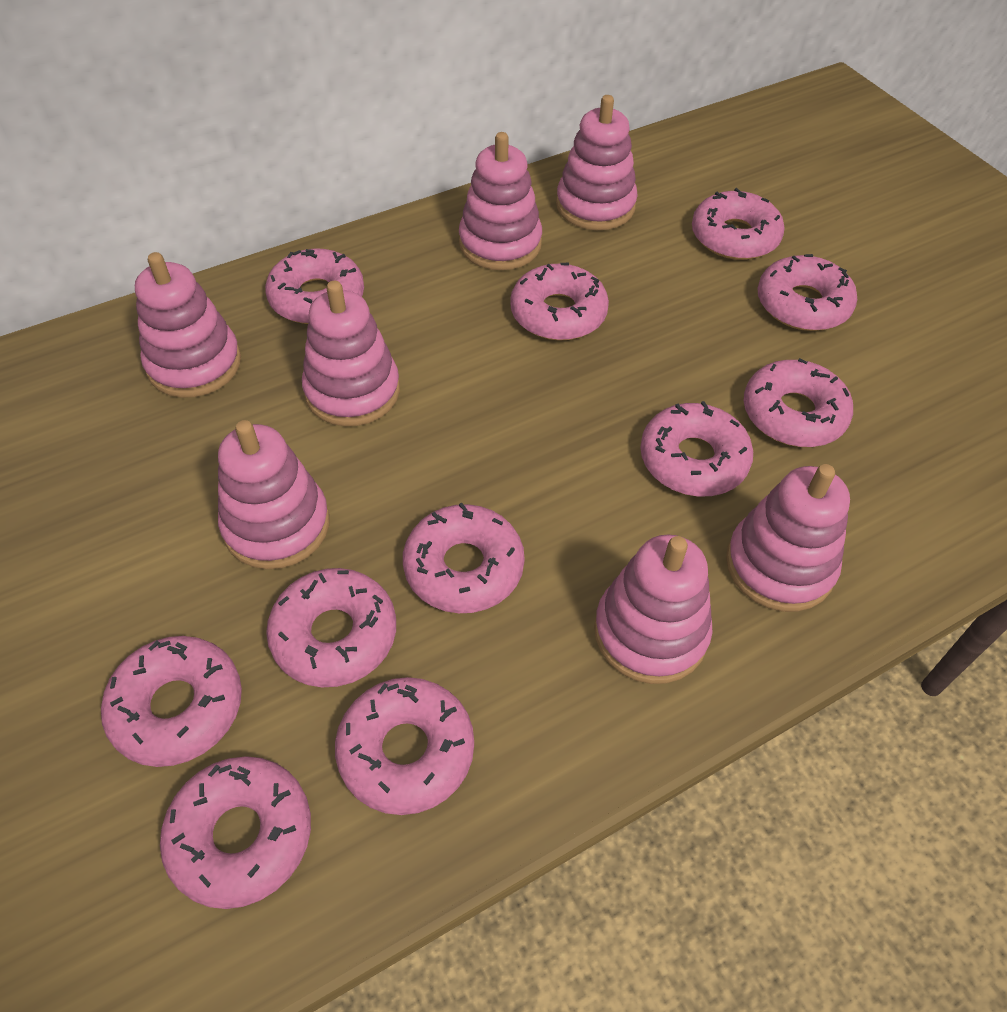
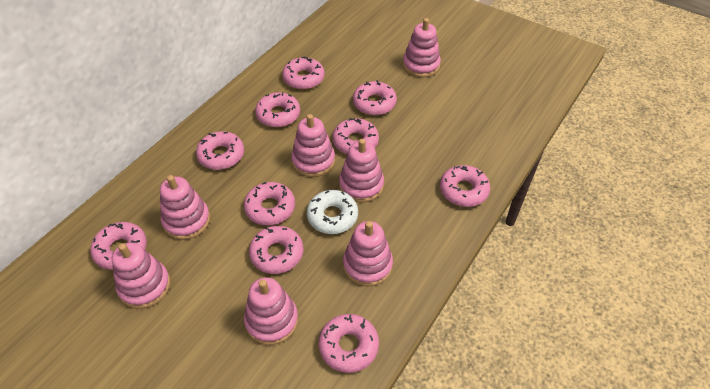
pink donut: 11 -> 10
white donut: 0 -> 1

